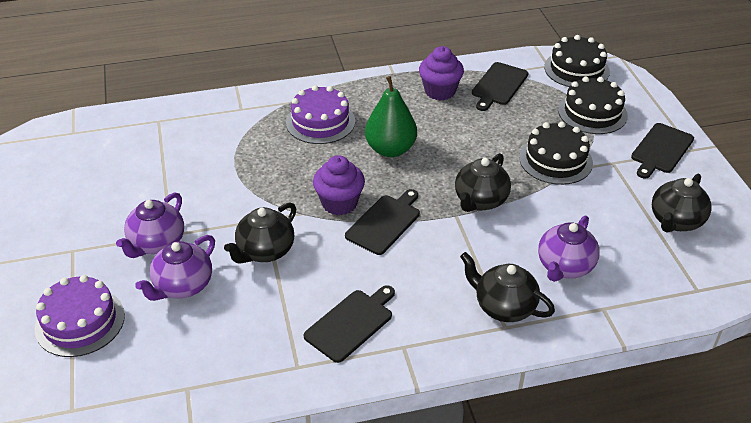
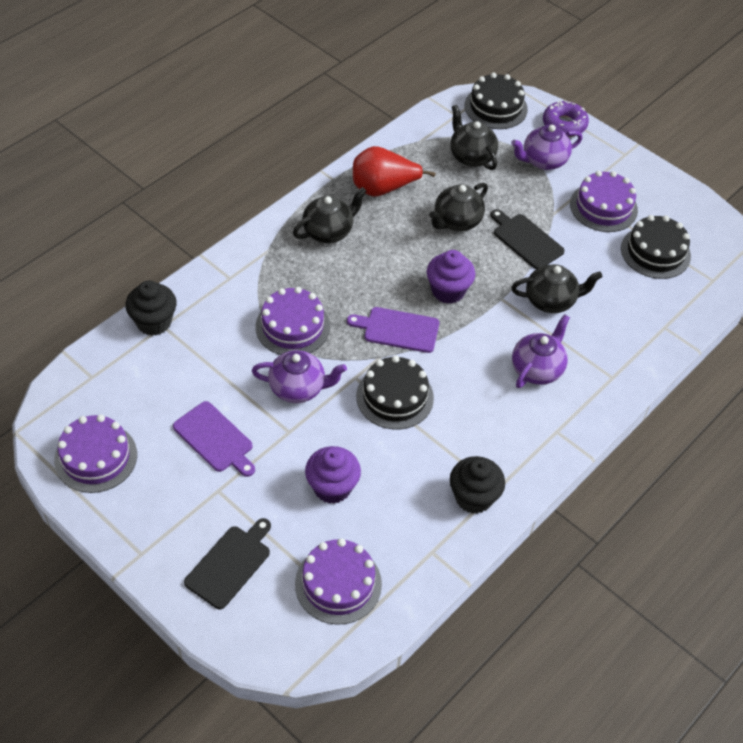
black cupcake: 0 -> 2
black cutting board: 4 -> 2
green pear: 1 -> 0
purple cake: 2 -> 4
purple cutting board: 0 -> 2
purple donut: 0 -> 1
red pear: 0 -> 1

